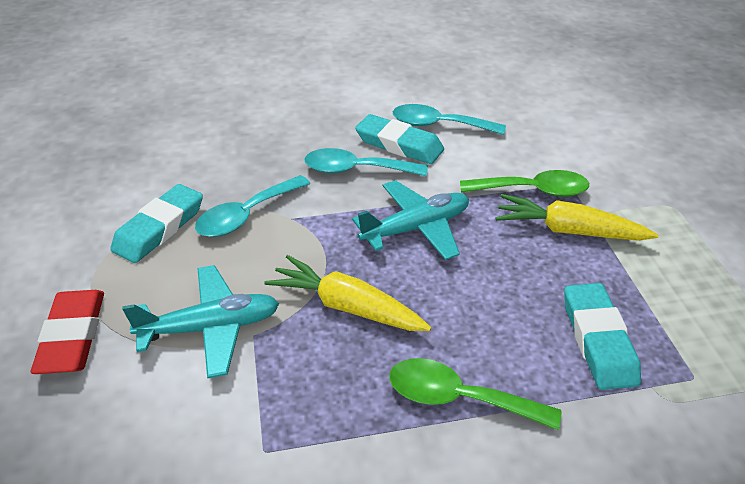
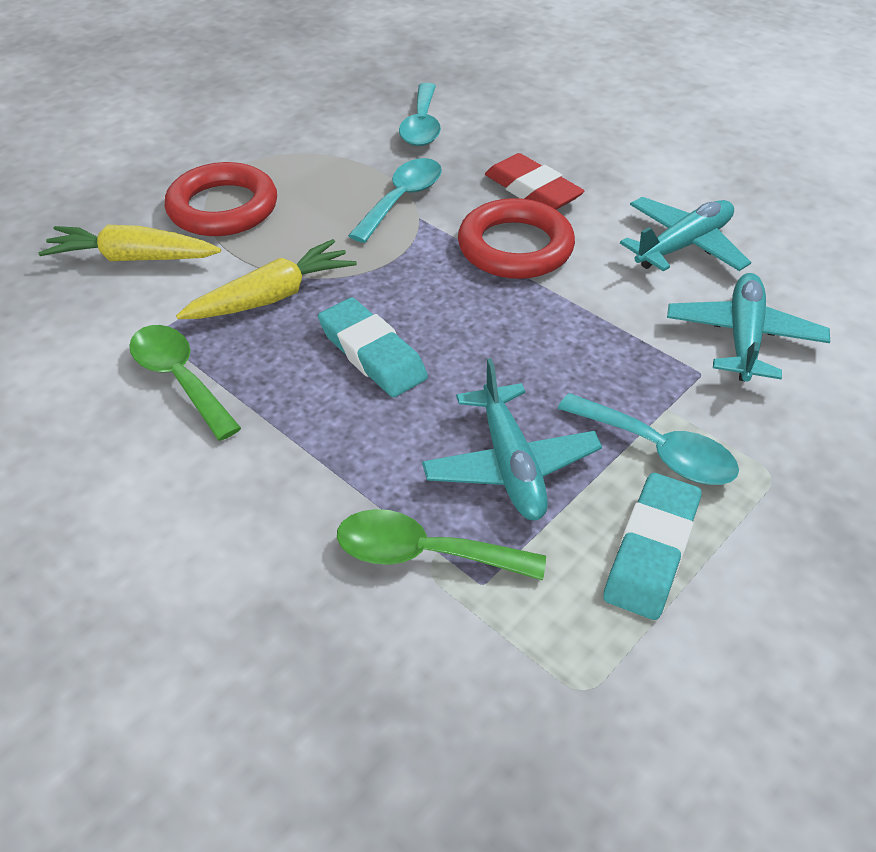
red ring: 0 -> 2
turquoise eraser: 3 -> 2
turquoise plane: 2 -> 3

